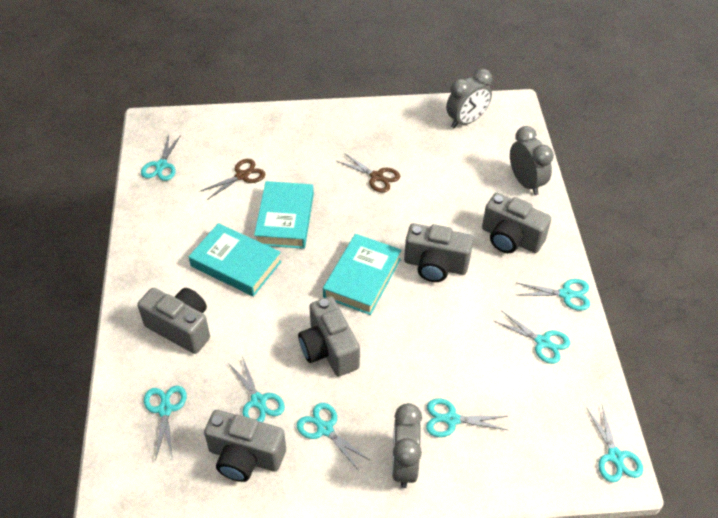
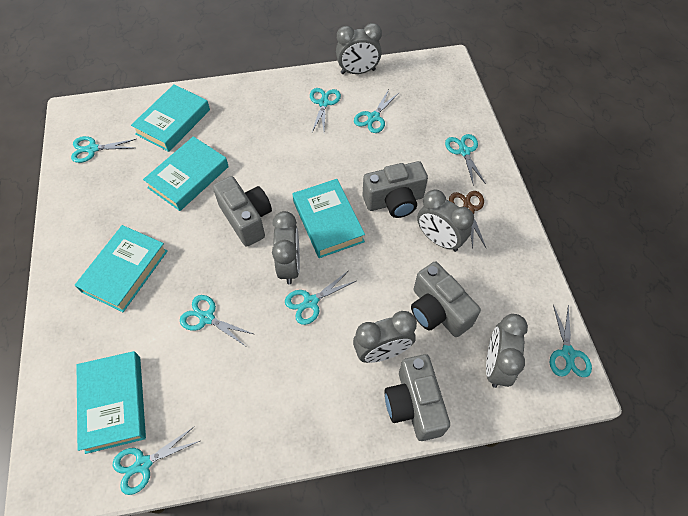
brown scissors: 2 -> 1
grey camera: 5 -> 4
grey clock: 3 -> 5
turquoise book: 3 -> 5

